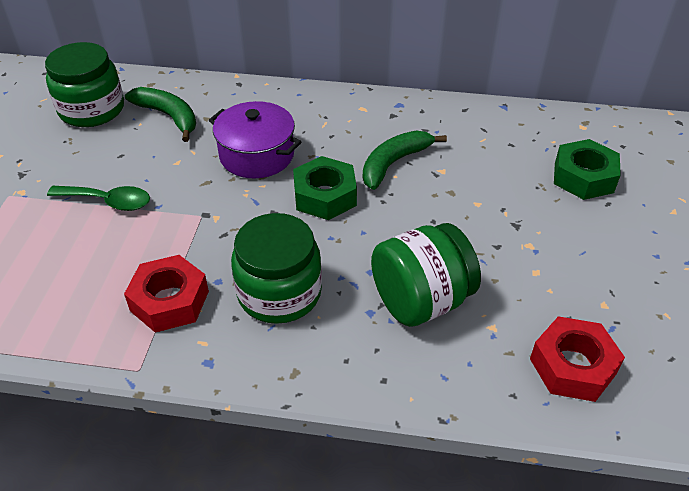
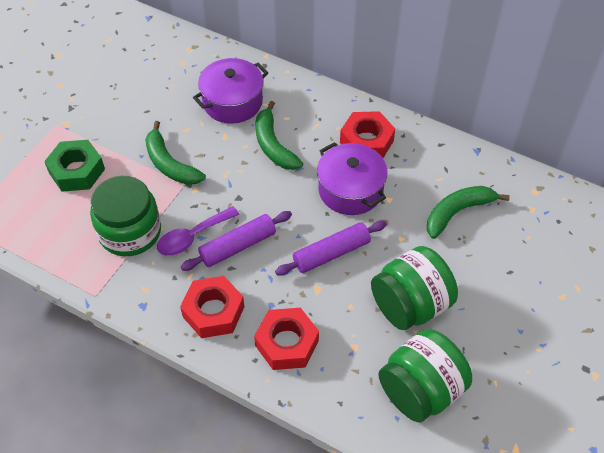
green banana: 2 -> 3
green nut: 2 -> 1
green spoon: 1 -> 0
purple pot: 1 -> 2
purple rolling pin: 0 -> 2
purple spoon: 0 -> 1
red nut: 2 -> 3

